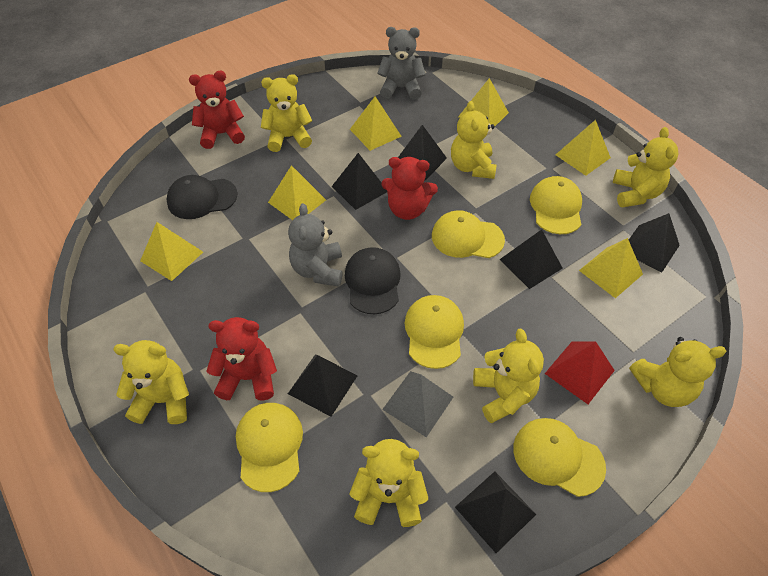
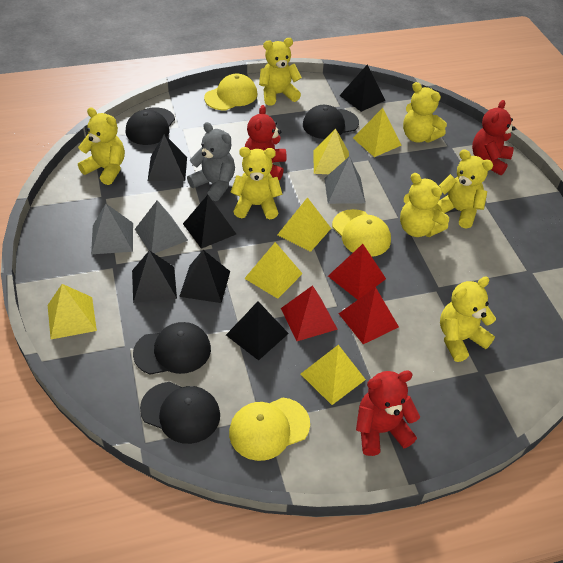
black cap: 2 -> 4
grey pyramid: 1 -> 3
grey teddy bear: 2 -> 1
red pyramid: 1 -> 3
yellow cap: 5 -> 3

